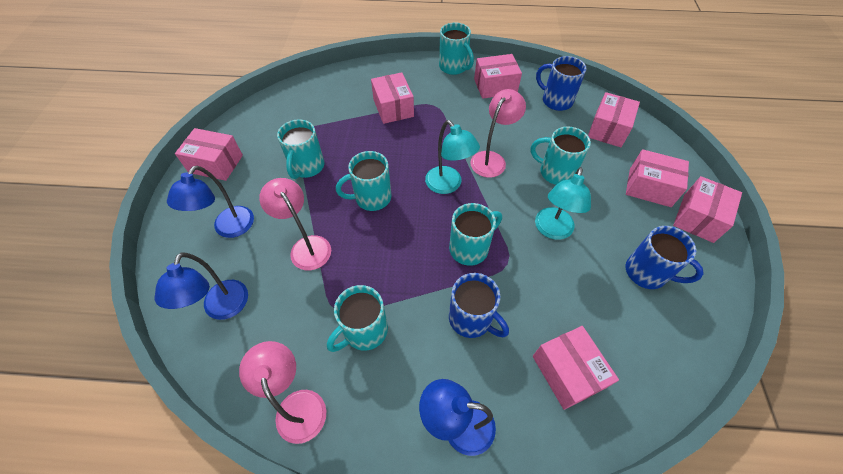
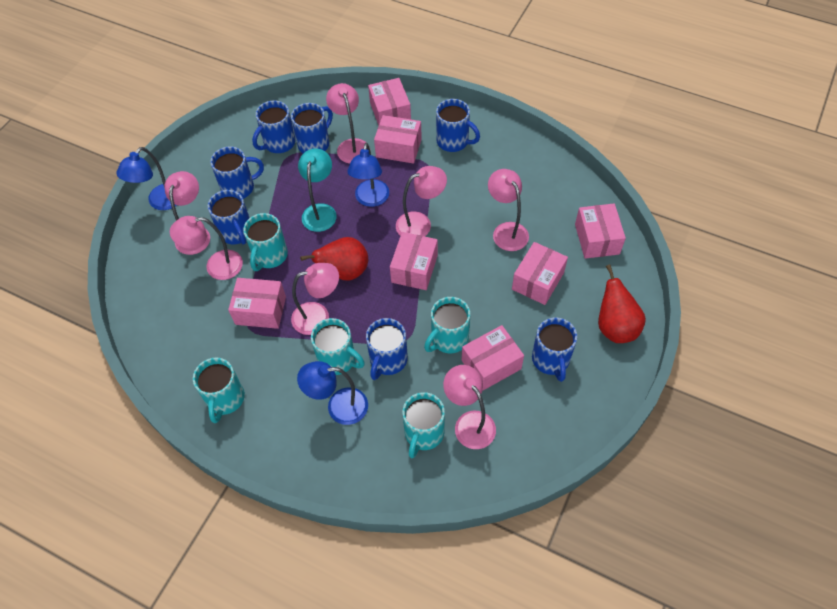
blue mug: 3 -> 7
pink lamp: 3 -> 7
red pear: 0 -> 2
turquoise lamp: 2 -> 1
turquoise mug: 6 -> 5

